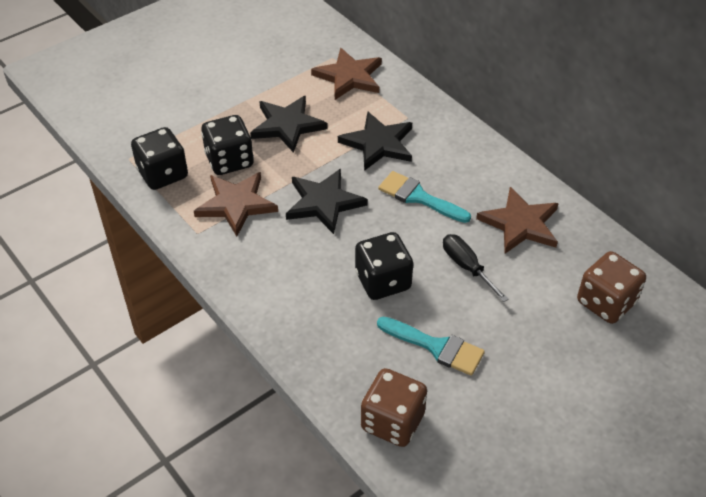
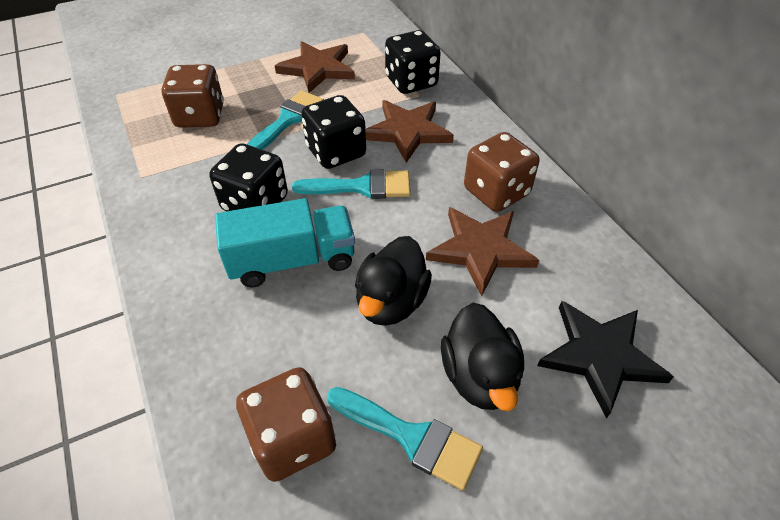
black duck: 0 -> 2
black screwdriver: 1 -> 0
black star: 3 -> 1
brown dice: 2 -> 3
turquoise brush: 2 -> 3
turquoise truck: 0 -> 1

